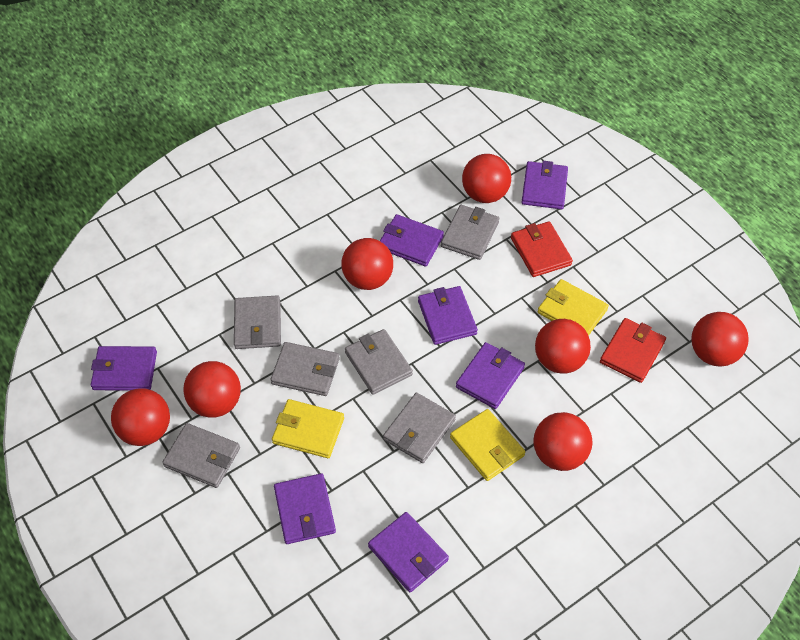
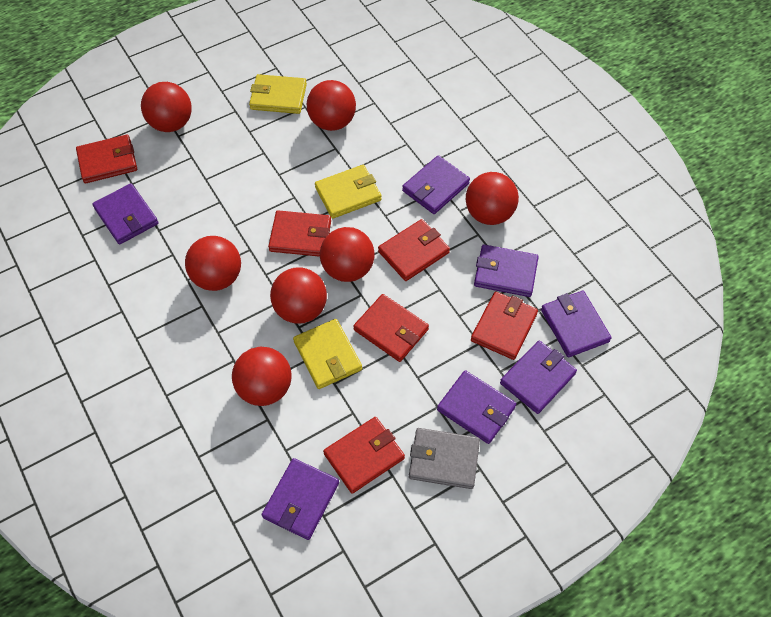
grey wallet: 6 -> 1
red wallet: 2 -> 6

